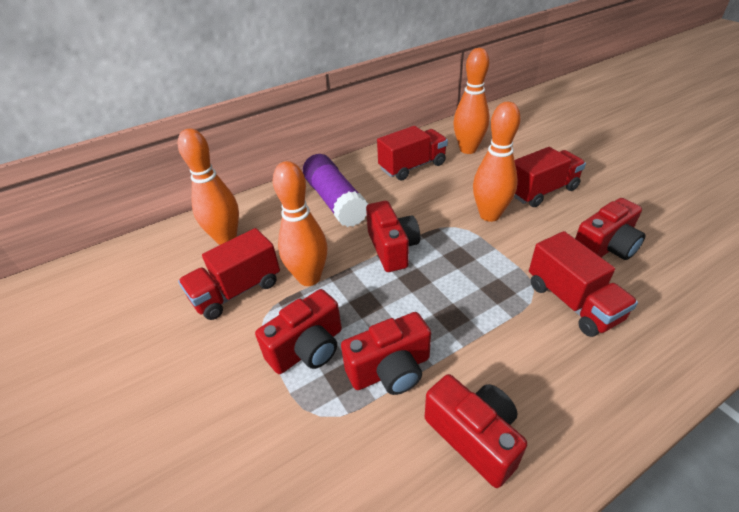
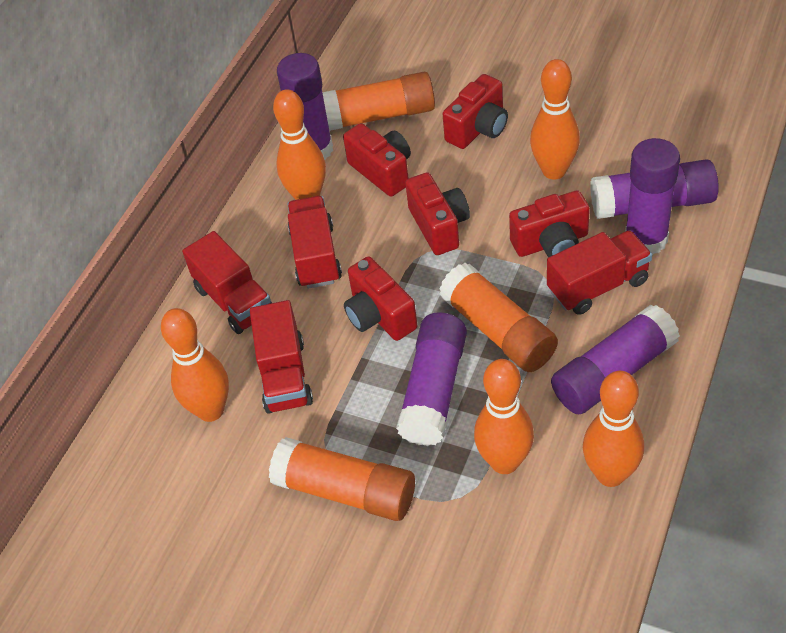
orange bowling pin: 4 -> 5
orange glue stick: 0 -> 3
purple glue stick: 1 -> 5

